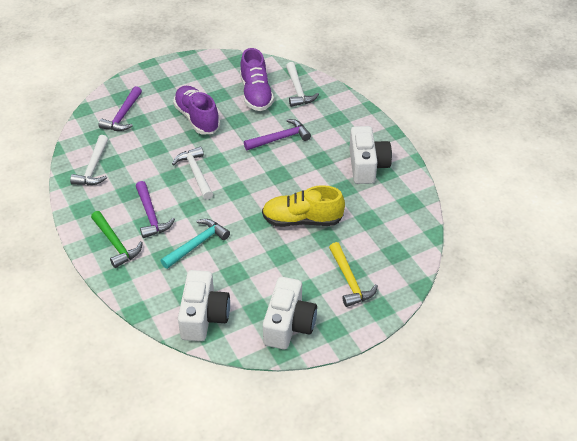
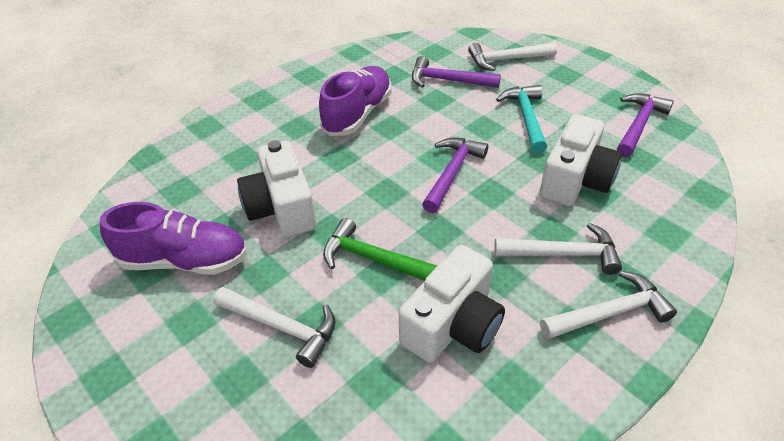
white hammer: 3 -> 4
yellow hammer: 1 -> 0
yellow shoe: 1 -> 0

